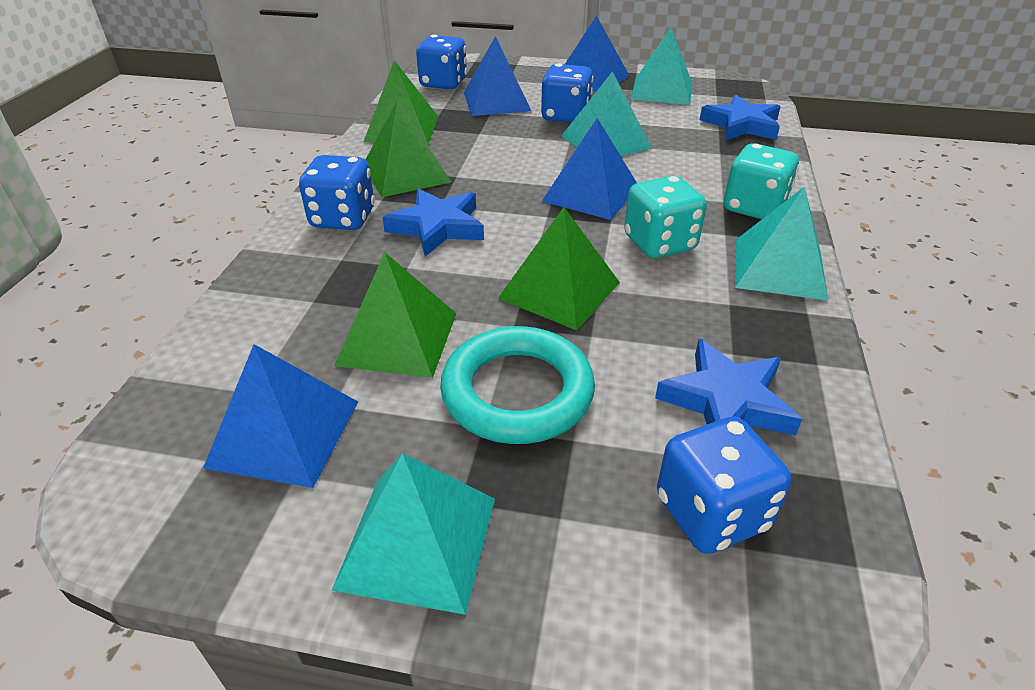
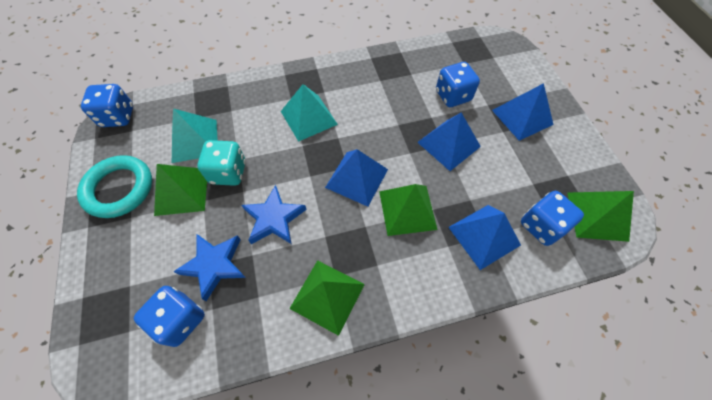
blue star: 3 -> 2
turquoise dice: 2 -> 1
turquoise pyramid: 4 -> 2

